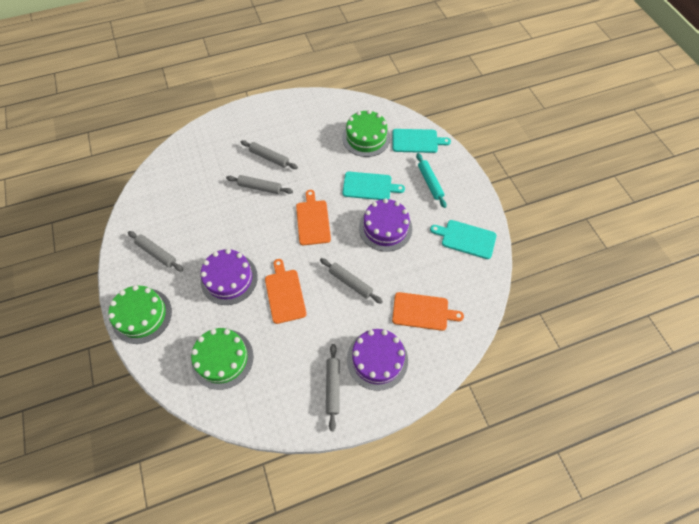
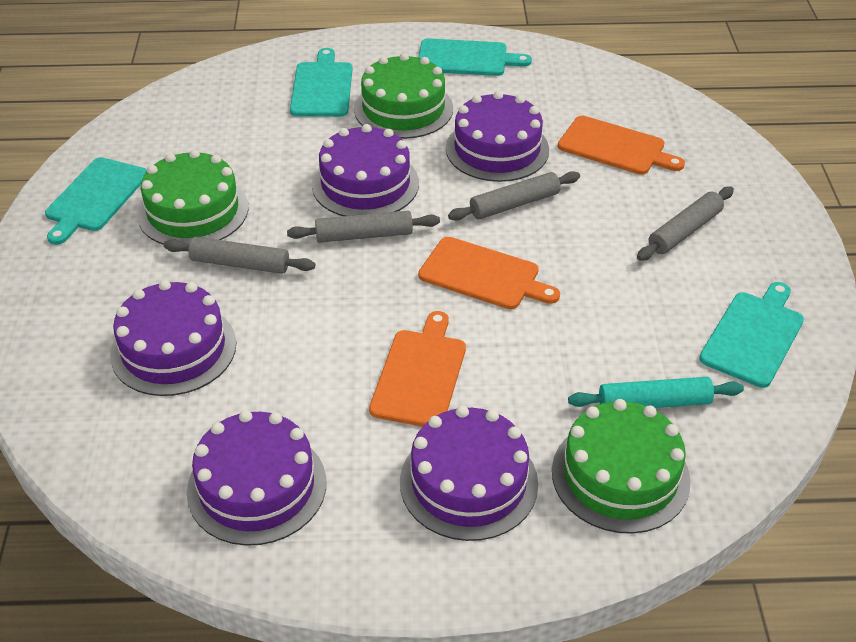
grey rolling pin: 5 -> 4
purple cake: 3 -> 5
turquoise cutting board: 3 -> 4

